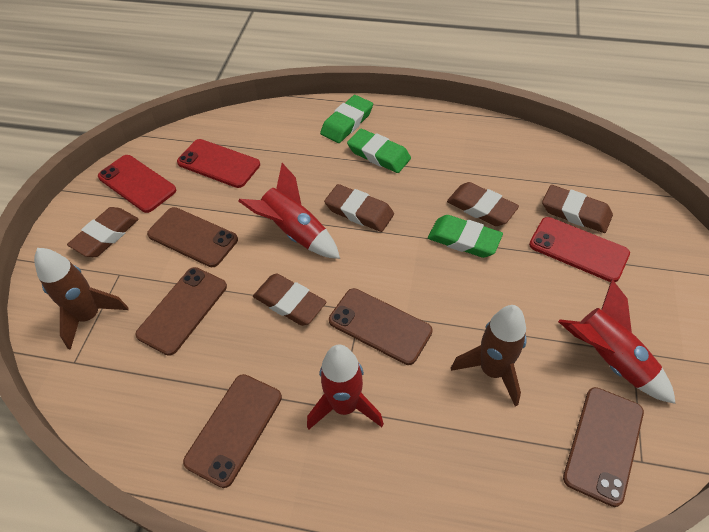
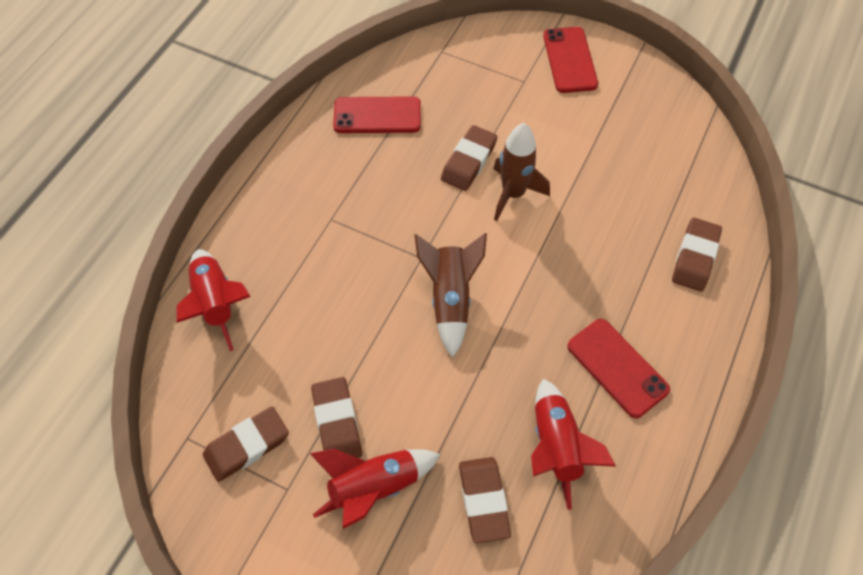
brown phone: 5 -> 0
green eraser: 3 -> 0

